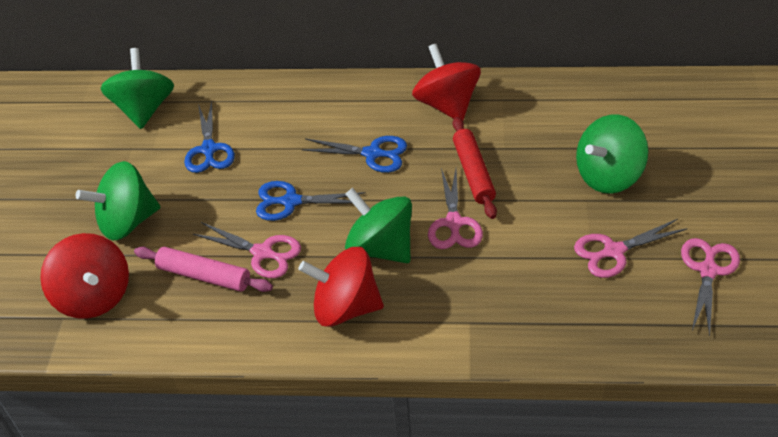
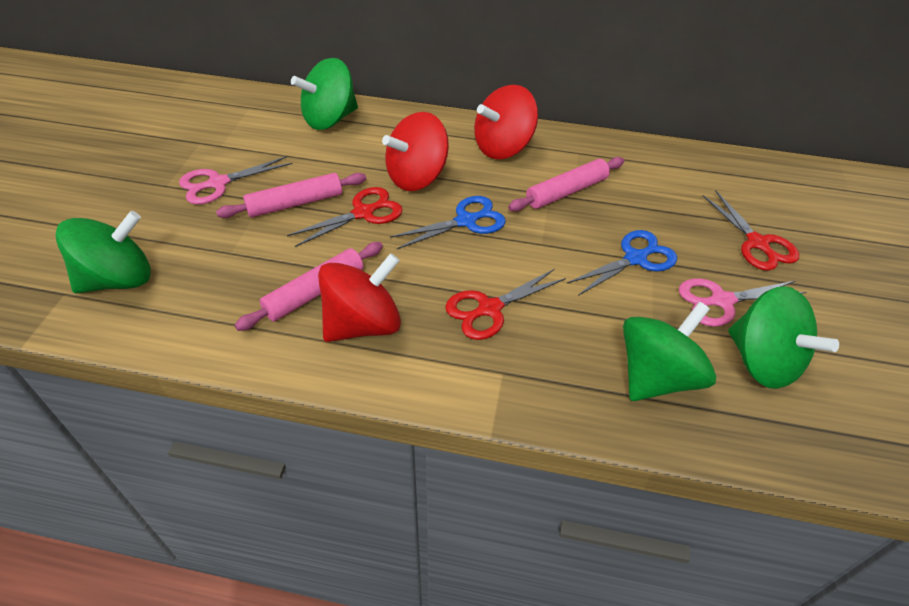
blue scissors: 3 -> 2
pink rolling pin: 1 -> 3
pink scissors: 4 -> 2
red rolling pin: 1 -> 0
red scissors: 0 -> 3

